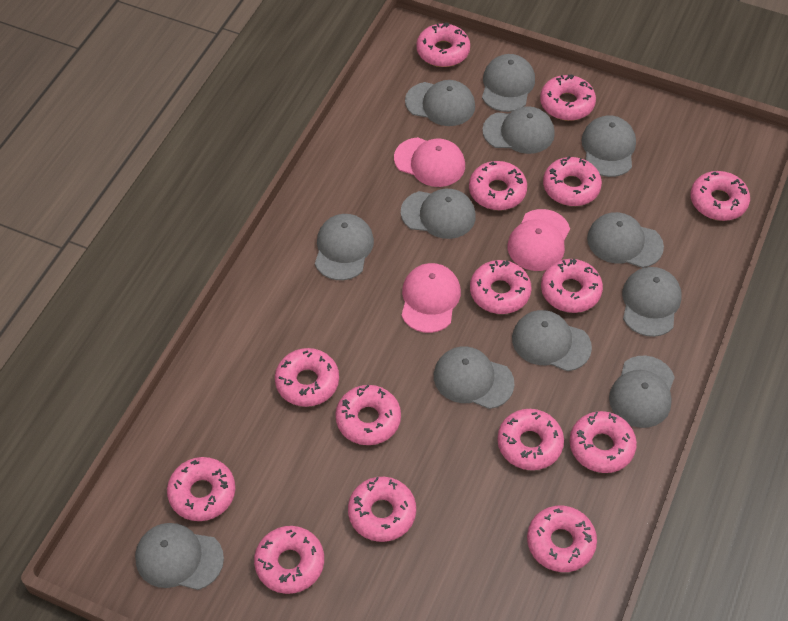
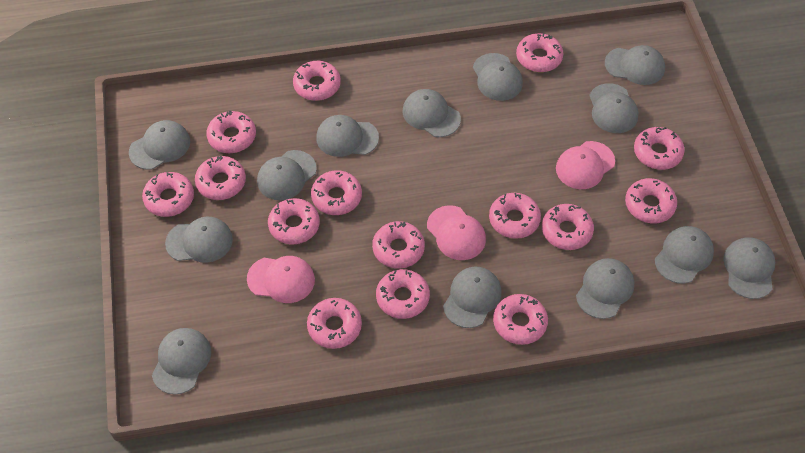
grey cap: 12 -> 13

